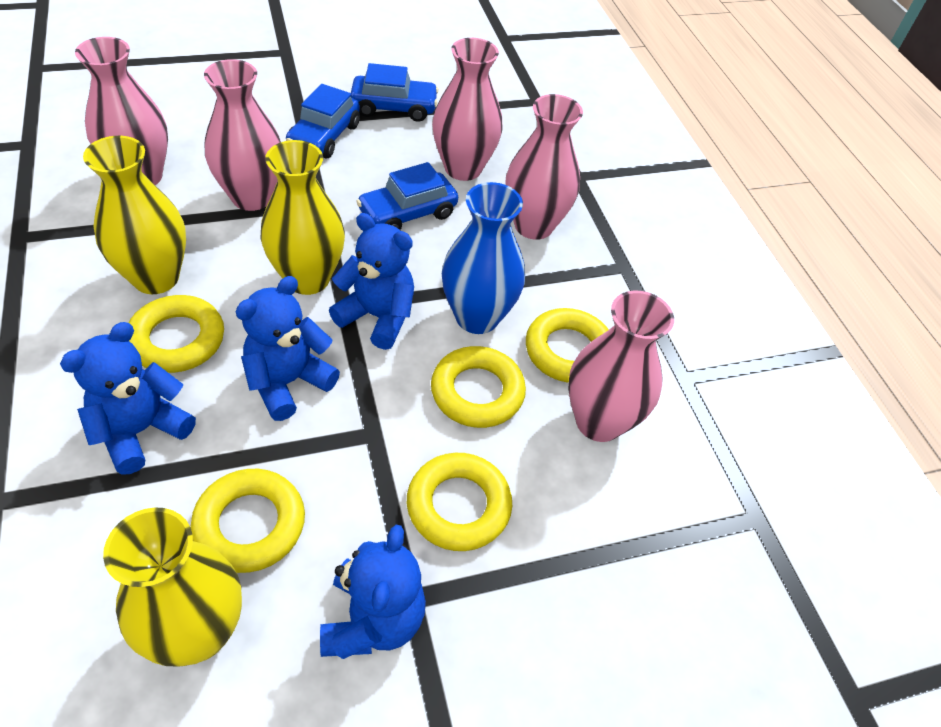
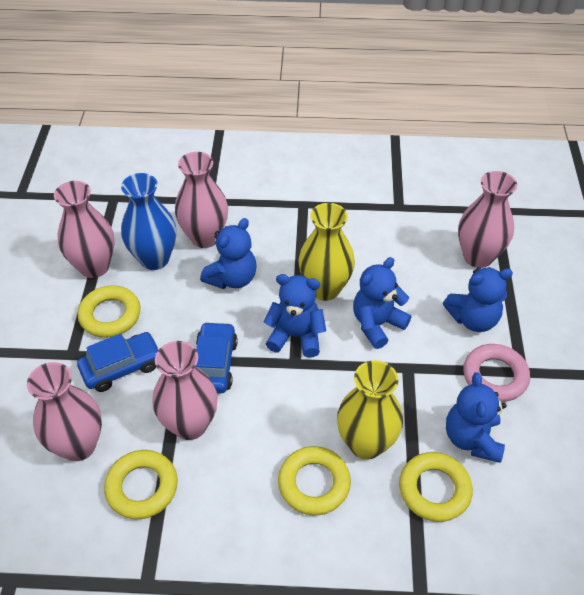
blue car: 3 -> 2
blue teddy bear: 4 -> 5
pink ring: 0 -> 1
yellow ring: 5 -> 4
yellow vase: 3 -> 2

